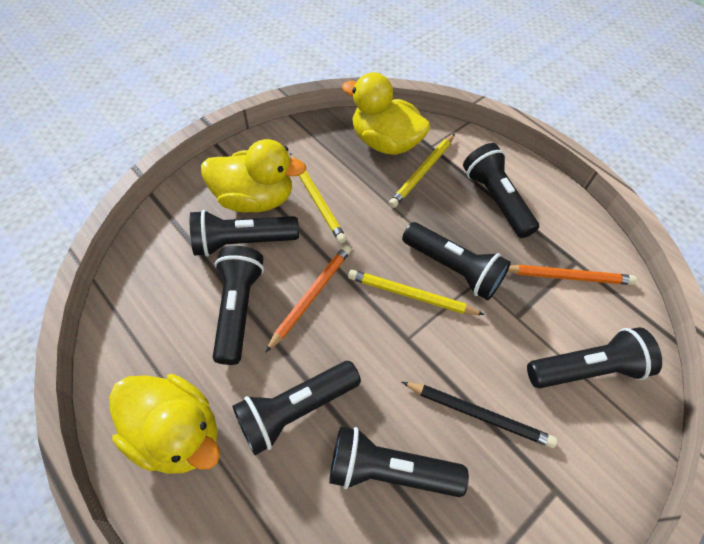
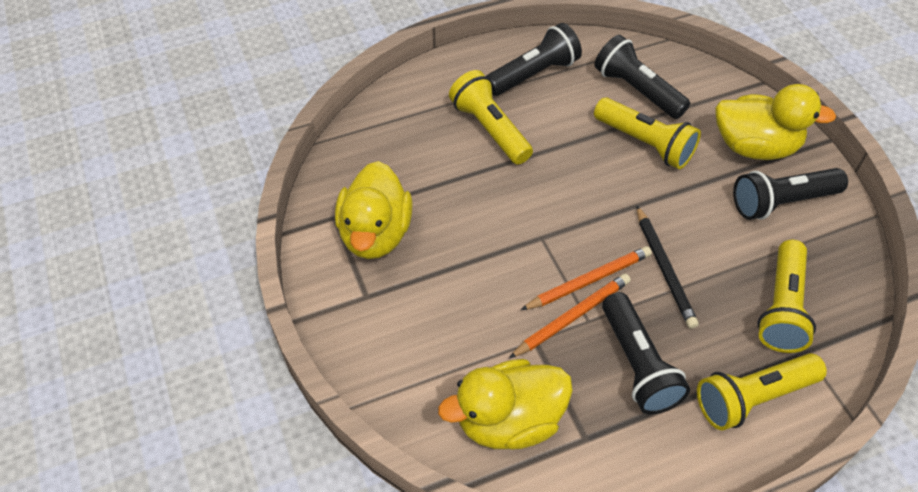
black flashlight: 7 -> 4
yellow flashlight: 0 -> 4
yellow pencil: 3 -> 0

